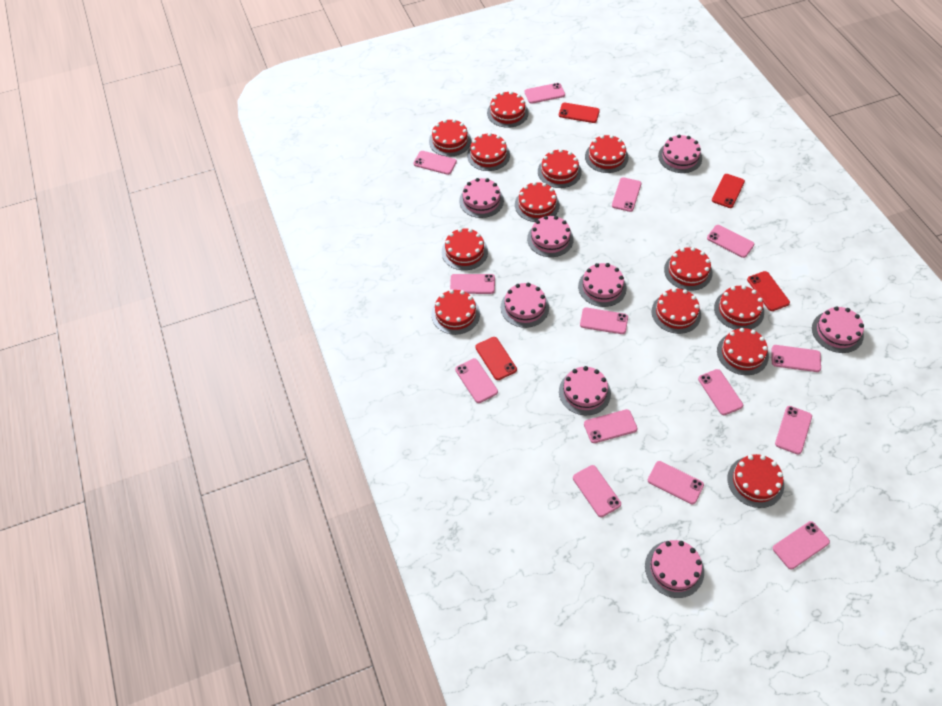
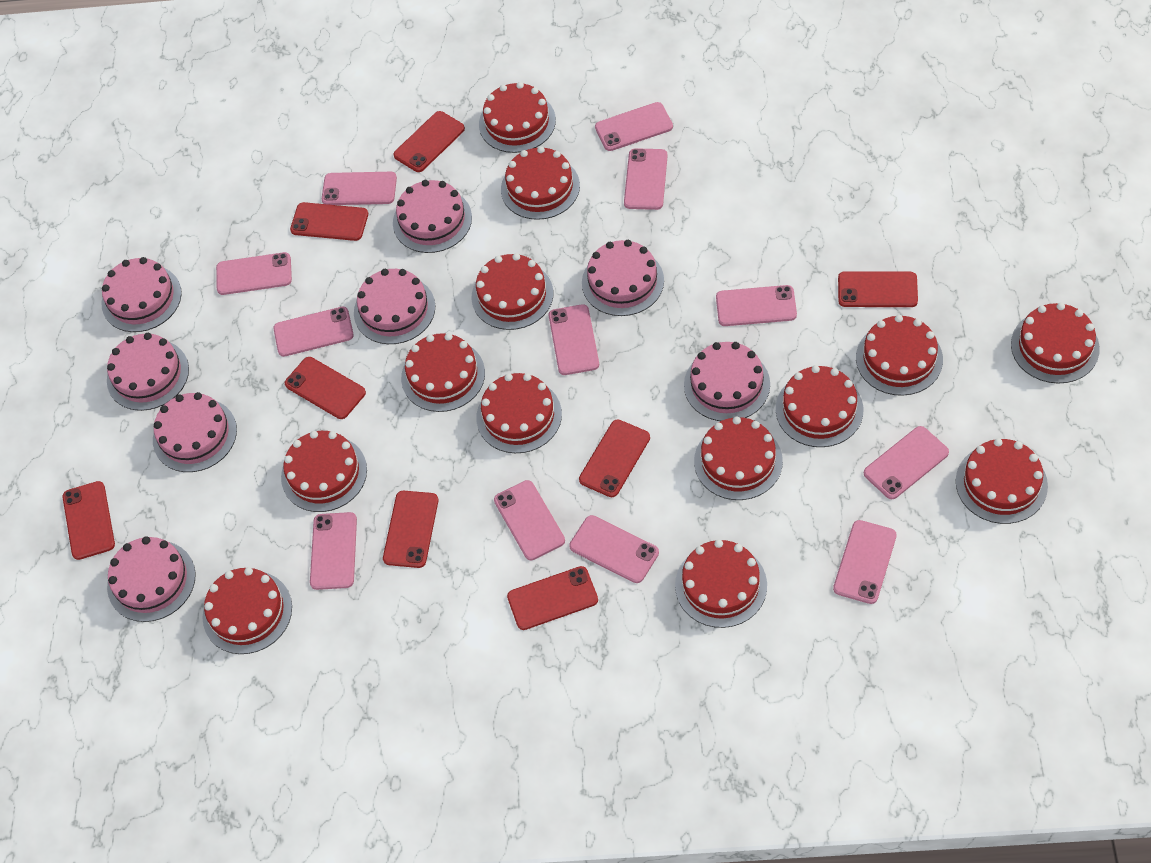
pink phone: 14 -> 12
red phone: 4 -> 8

